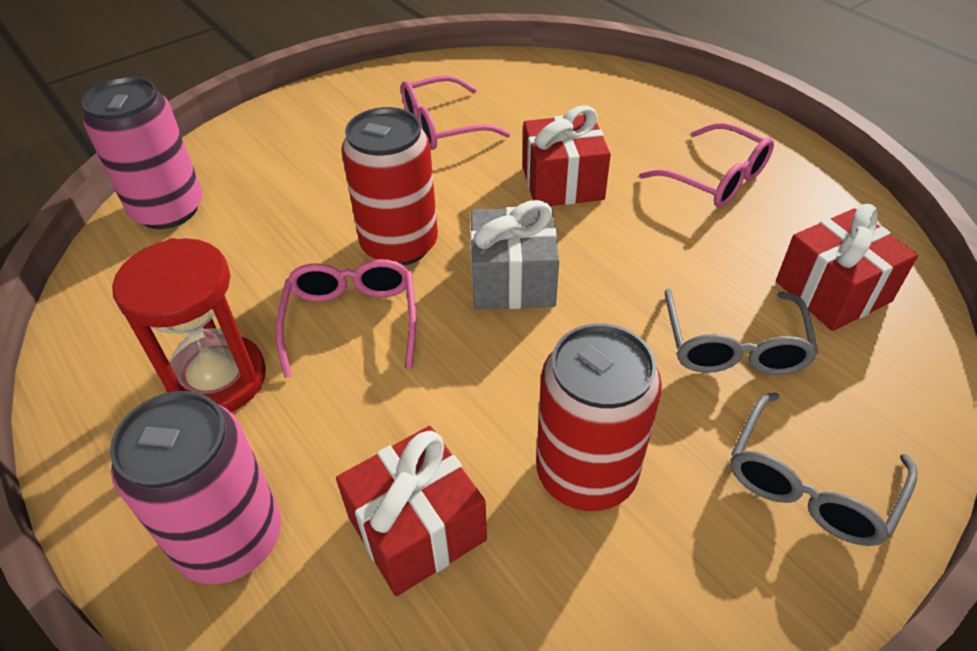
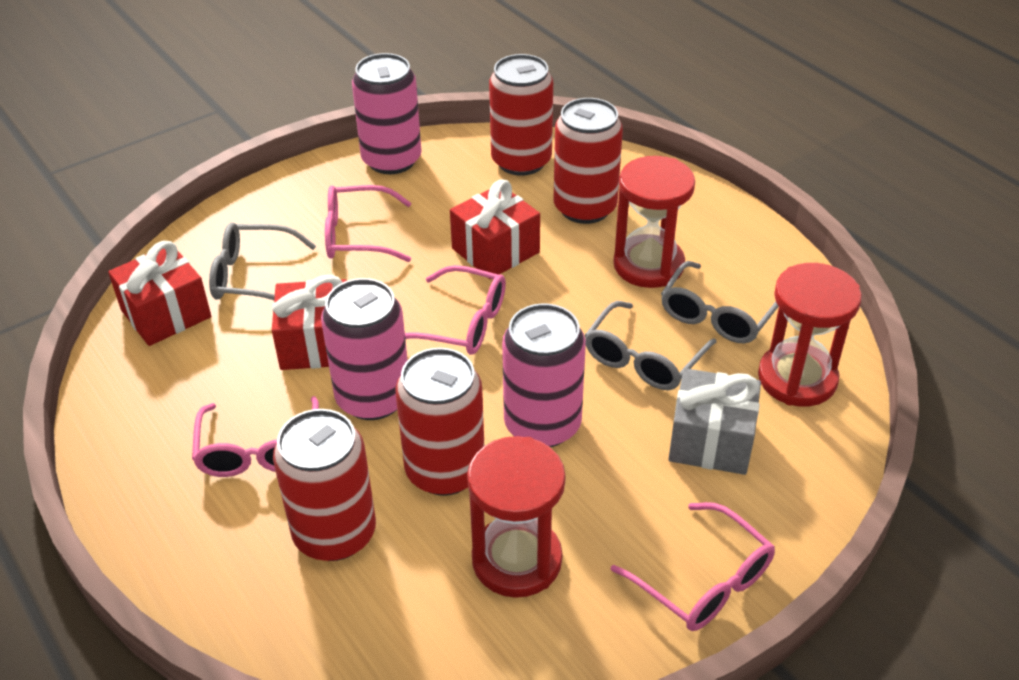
grey glasses: 2 -> 3
pink can: 2 -> 3
pink glasses: 3 -> 4
red can: 2 -> 4
red hourglass: 1 -> 3

